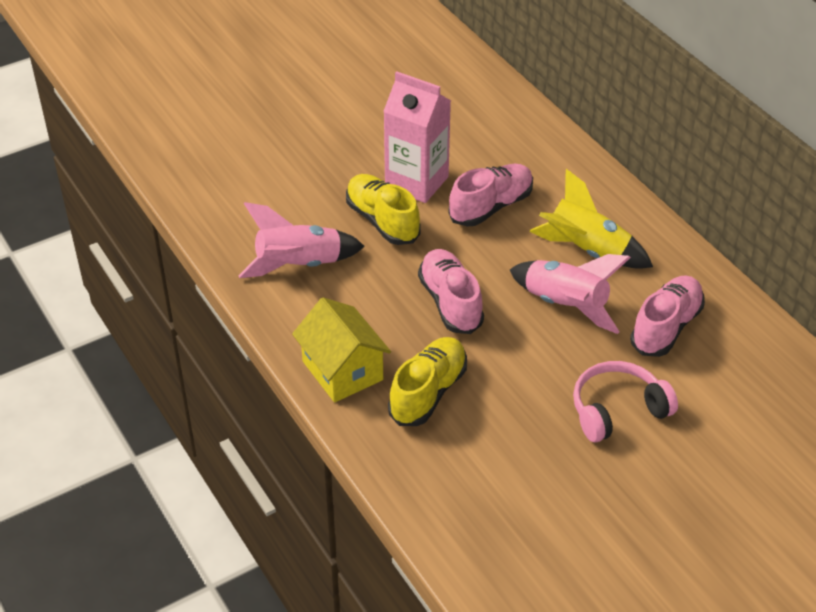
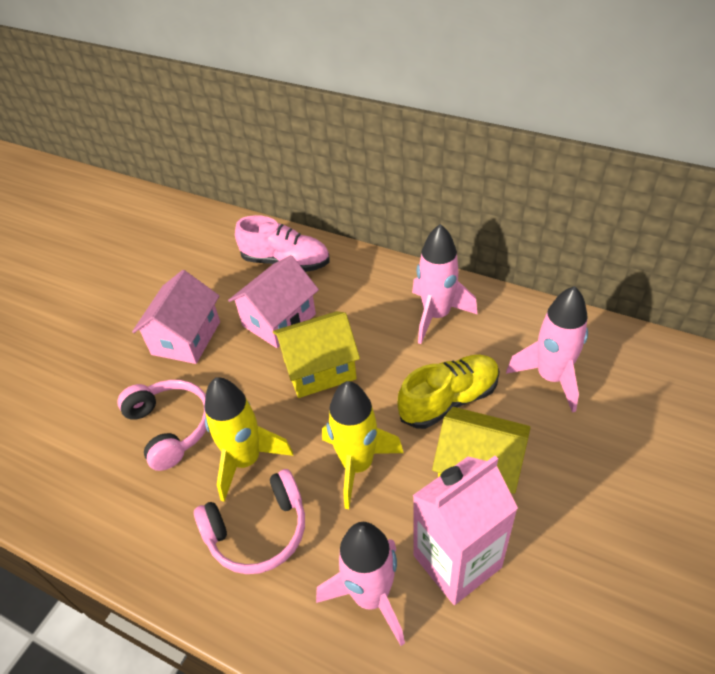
pink headphones: 1 -> 2
pink house: 0 -> 2
pink rocket: 2 -> 3
pink shoe: 3 -> 1
yellow house: 1 -> 2
yellow rocket: 1 -> 2
yellow shoe: 2 -> 1

